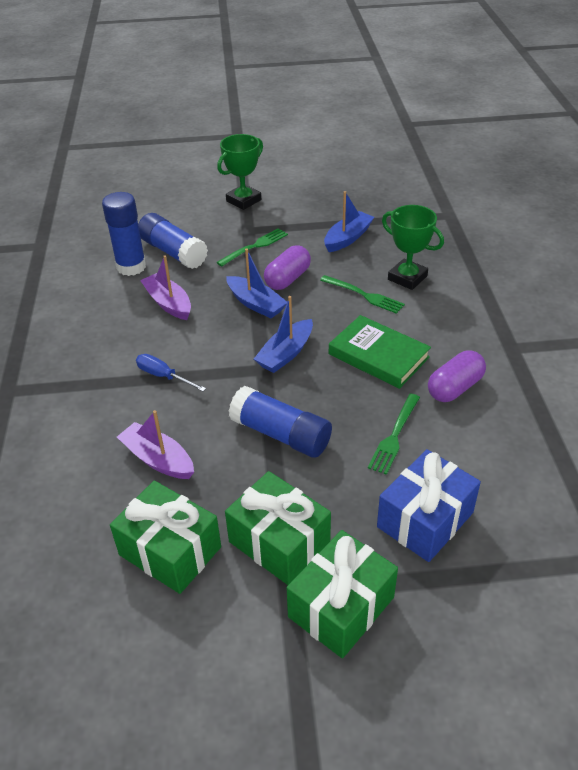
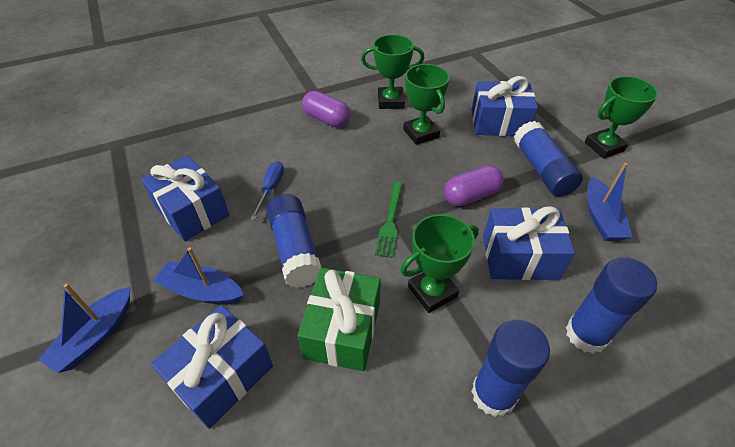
blue gift: 1 -> 4
blue glue stick: 3 -> 4
green book: 1 -> 0
green fork: 3 -> 1
green gift: 3 -> 1
green trophy: 2 -> 4
purple boat: 2 -> 0

